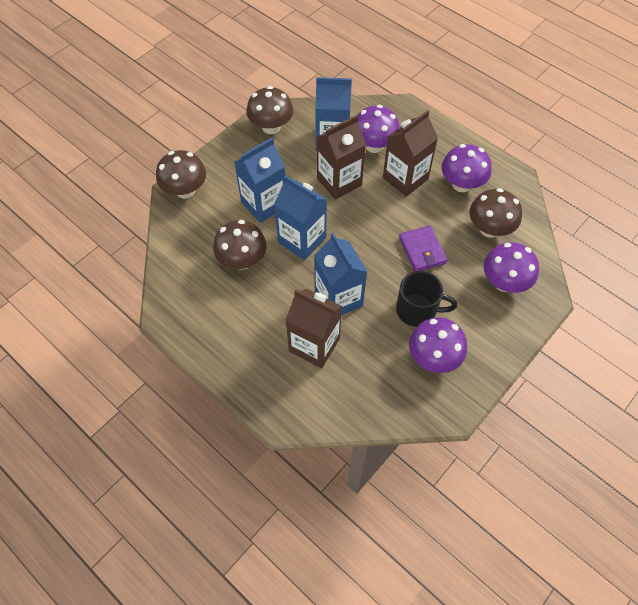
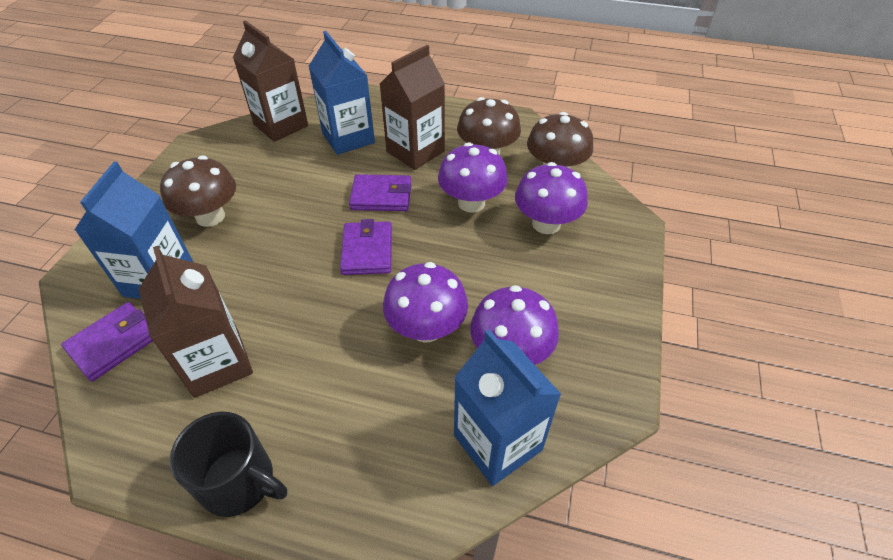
blue carton: 4 -> 3
brown mushroom: 4 -> 3
purple wallet: 1 -> 3

